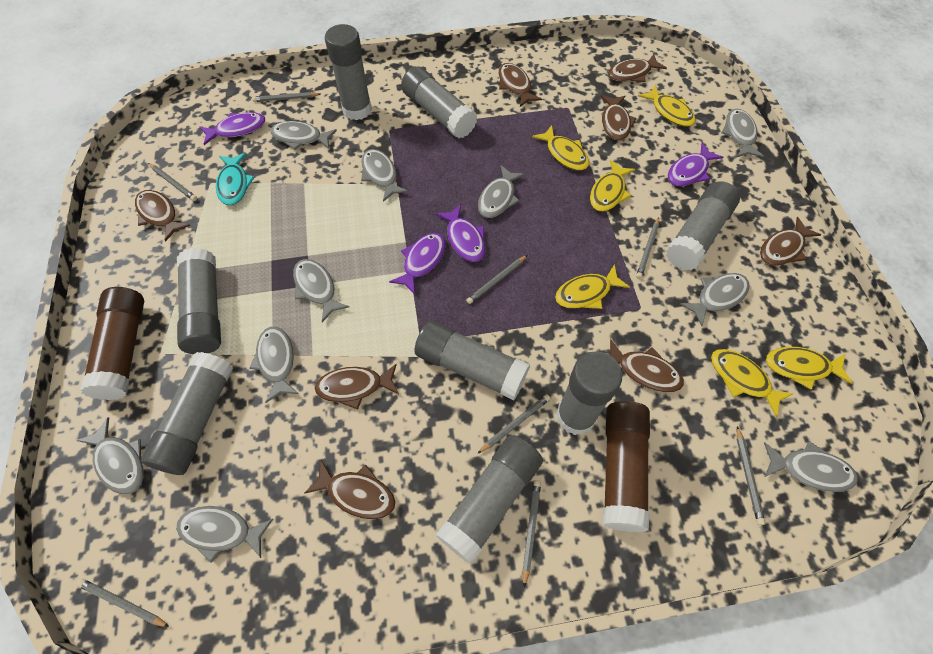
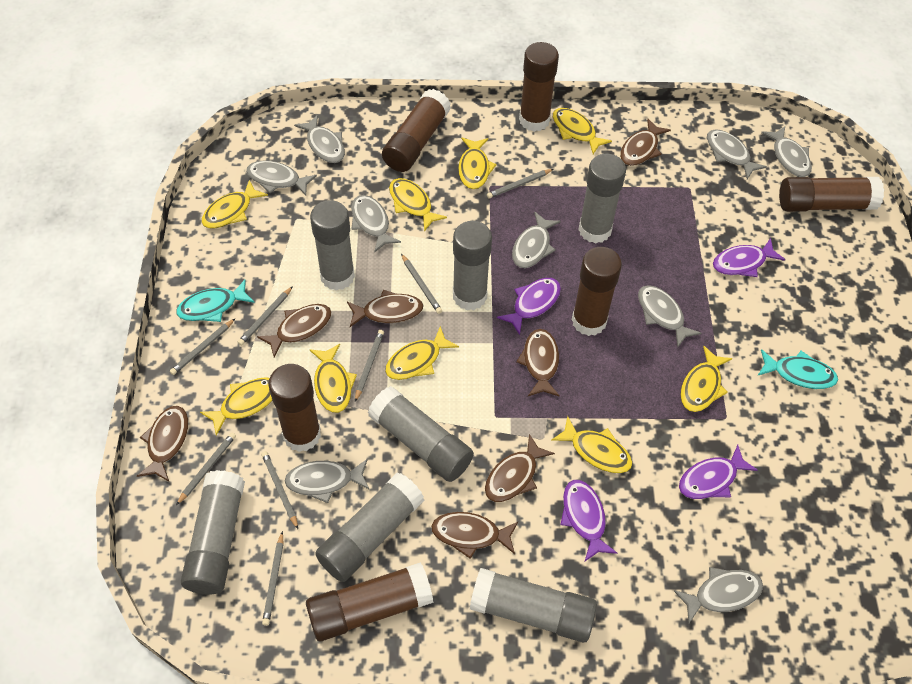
brown fish: 8 -> 7
brown glue stick: 2 -> 6
grey fish: 10 -> 9
grey glue stick: 8 -> 7
turquoise fish: 1 -> 2
yellow fish: 6 -> 9

